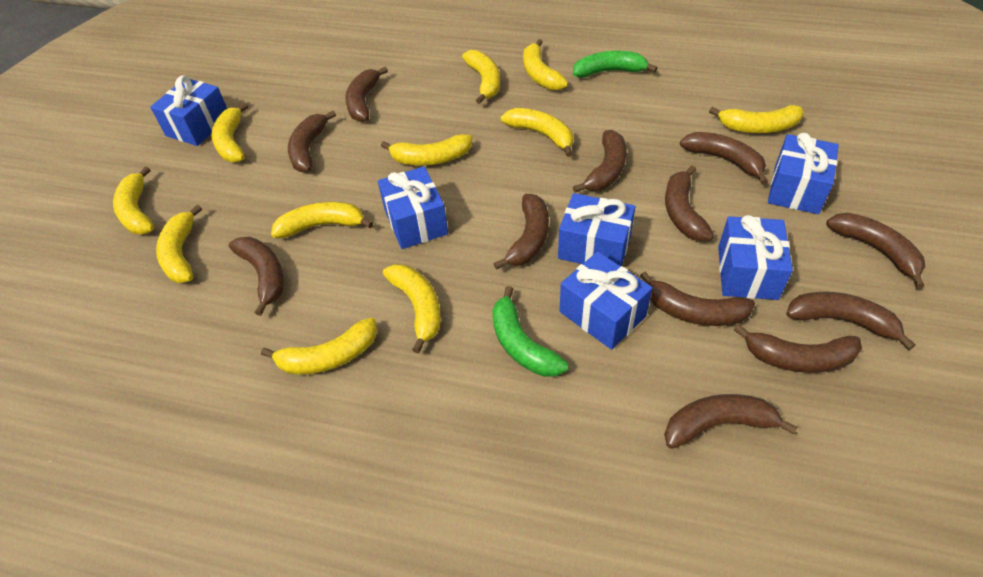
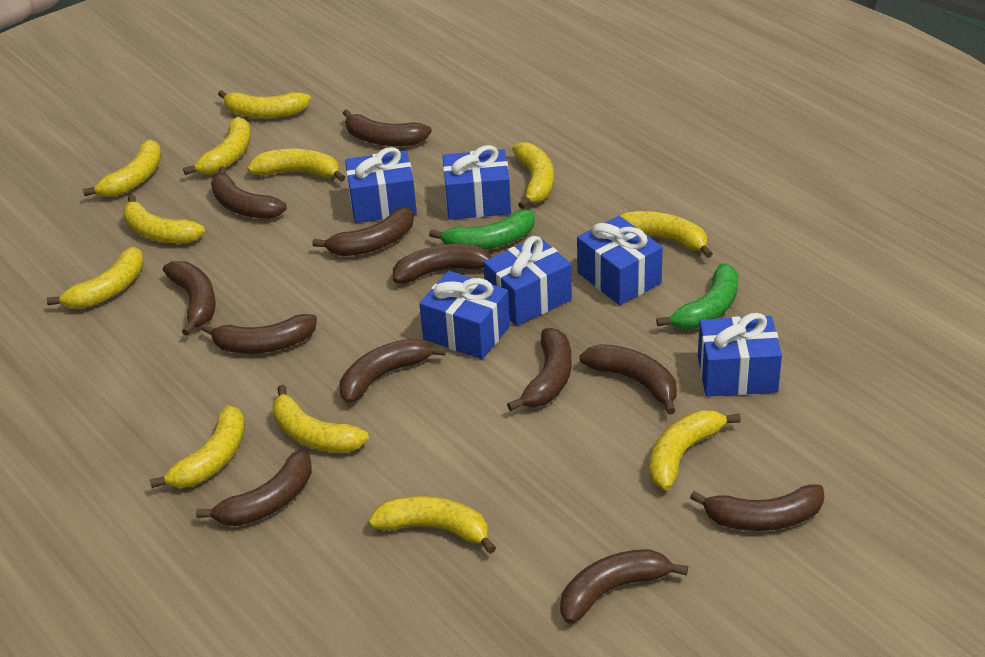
yellow banana: 11 -> 12

